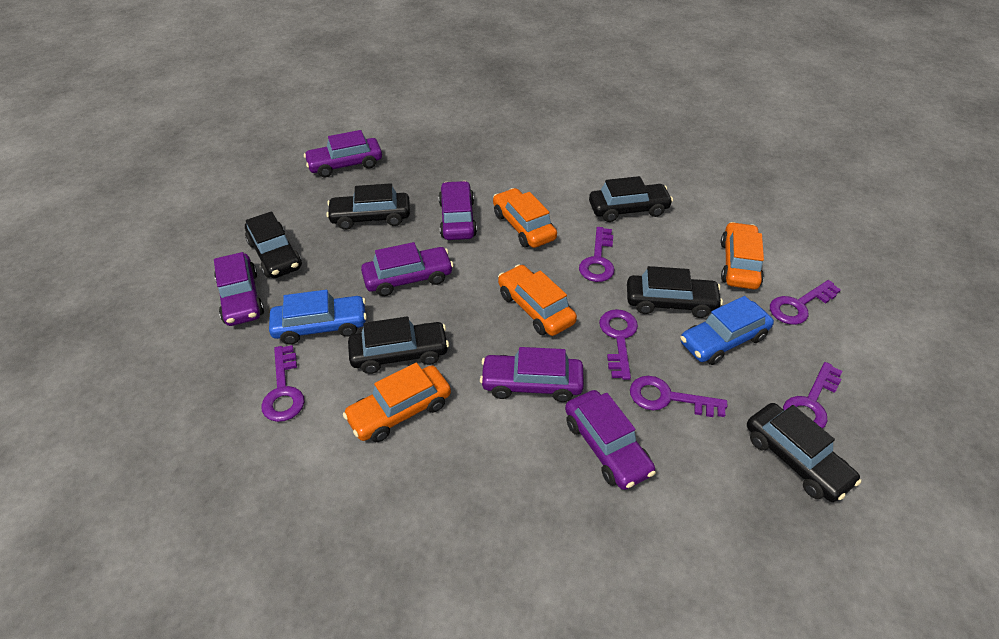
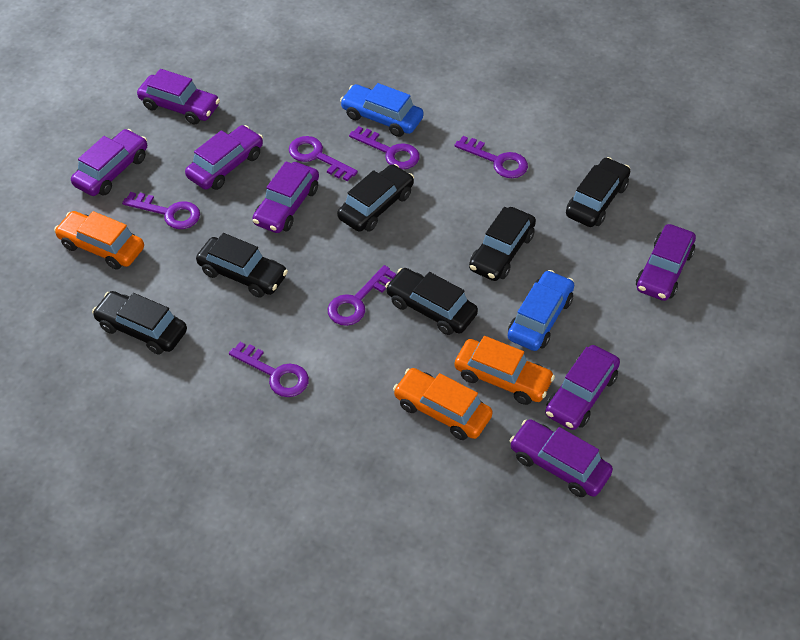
orange car: 4 -> 3
purple car: 6 -> 7

